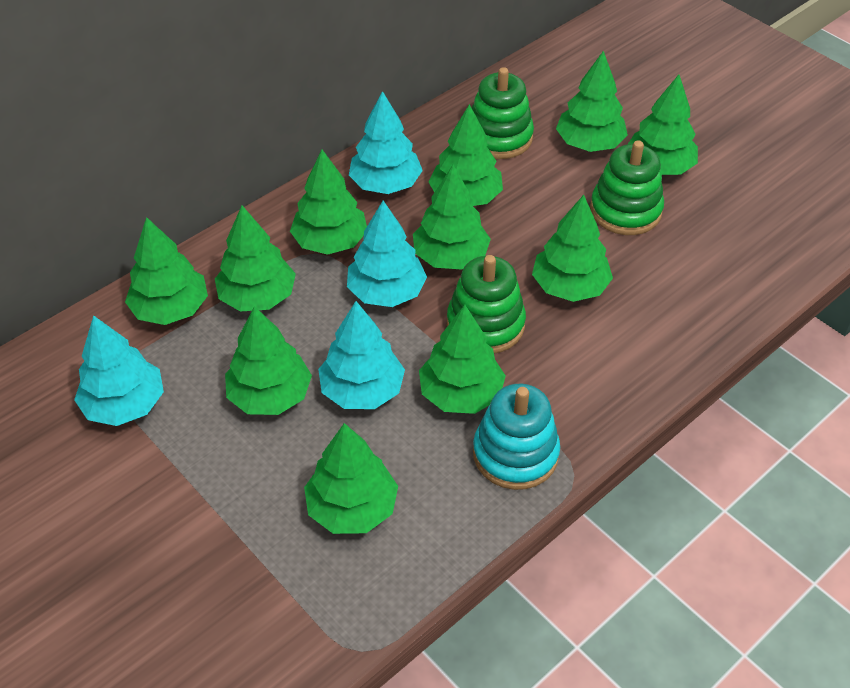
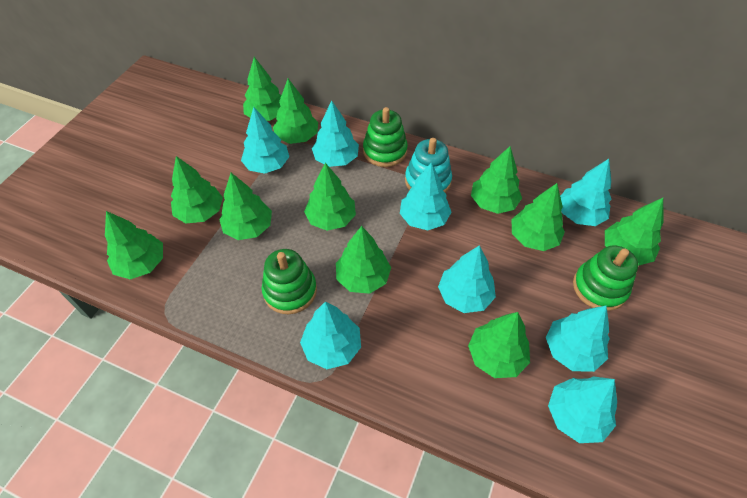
turquoise tree: 4 -> 8

